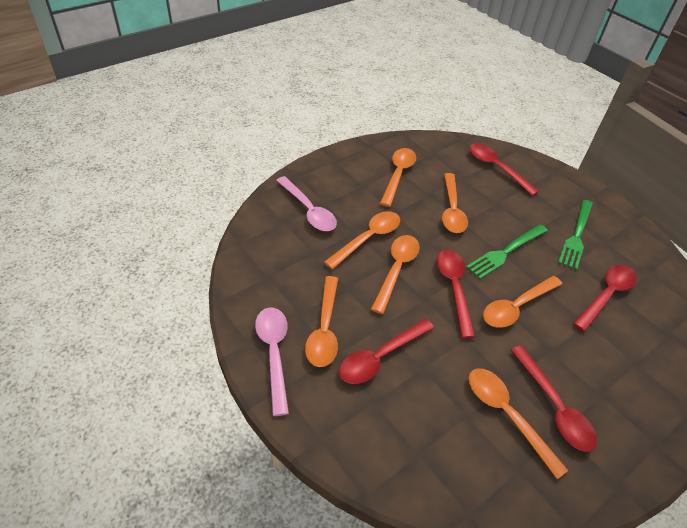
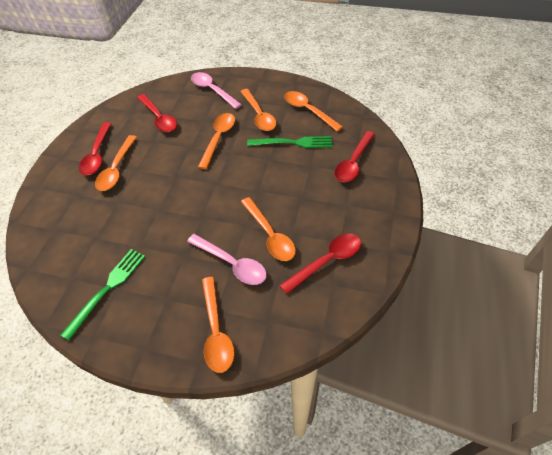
orange spoon: 7 -> 6
red spoon: 5 -> 4

